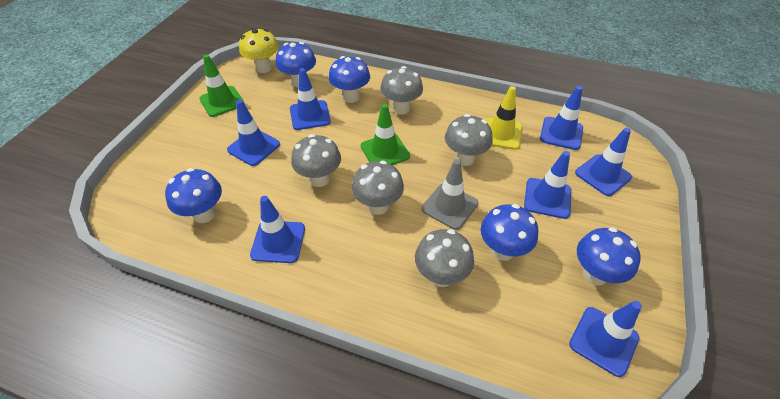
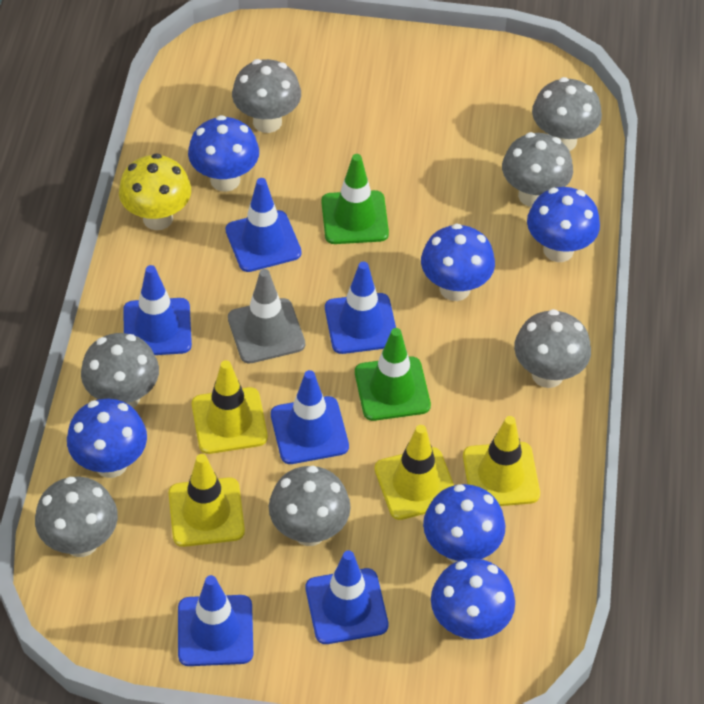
blue mushroom: 5 -> 6
blue traffic cone: 7 -> 6
grey mushroom: 5 -> 7
yellow traffic cone: 1 -> 4

